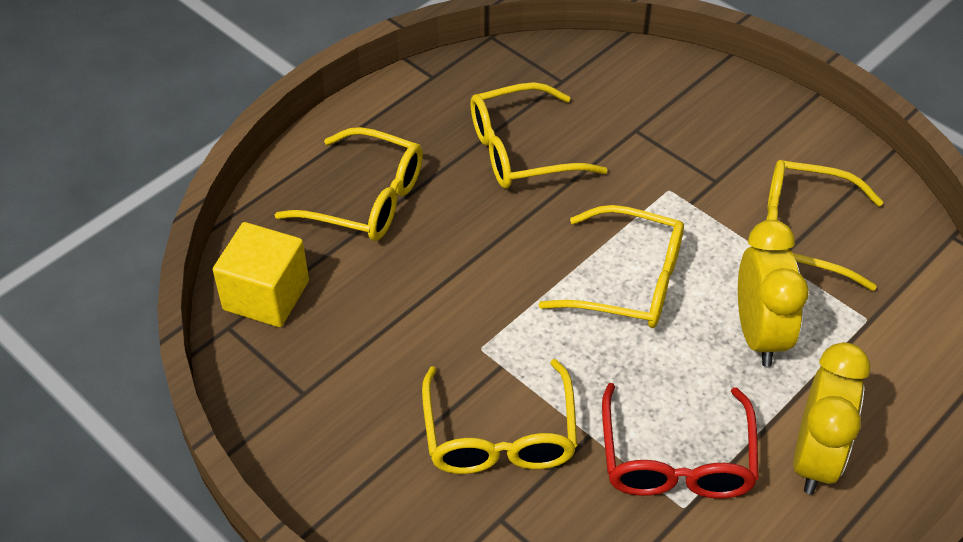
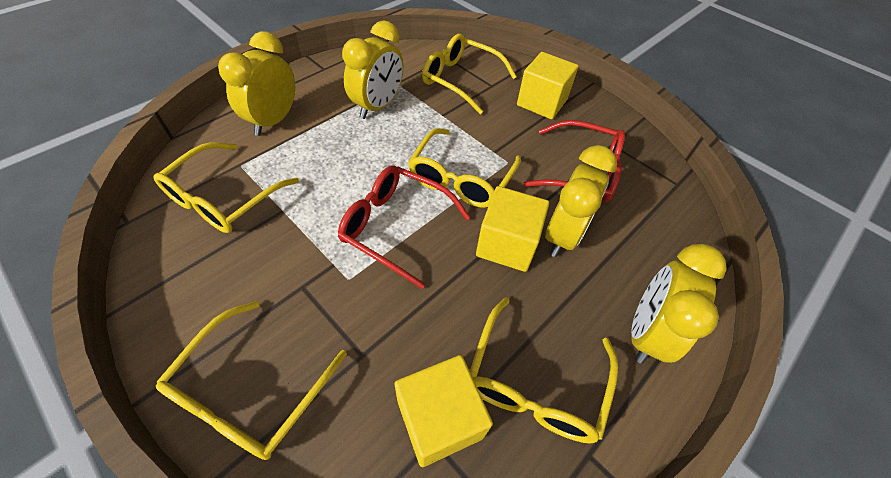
red glasses: 1 -> 2
yellow clock: 2 -> 4
yellow cube: 1 -> 3

